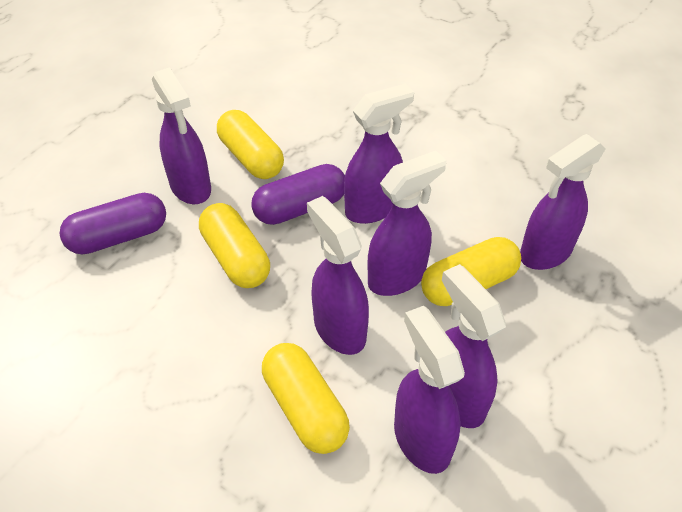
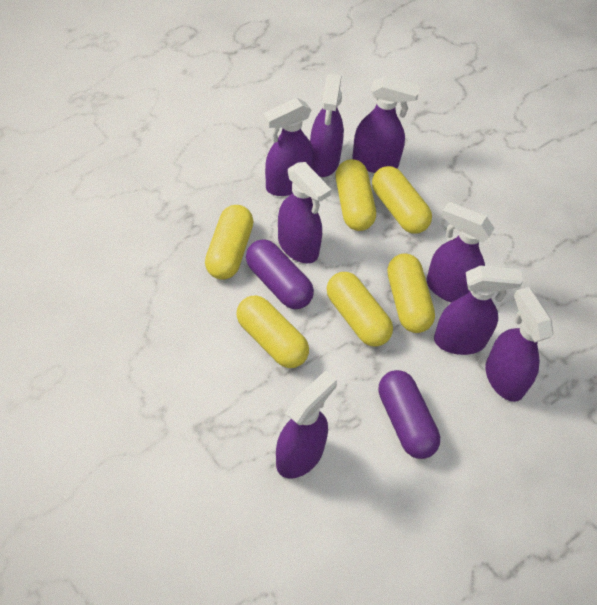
purple spray bottle: 7 -> 8
yellow capsule: 4 -> 6

